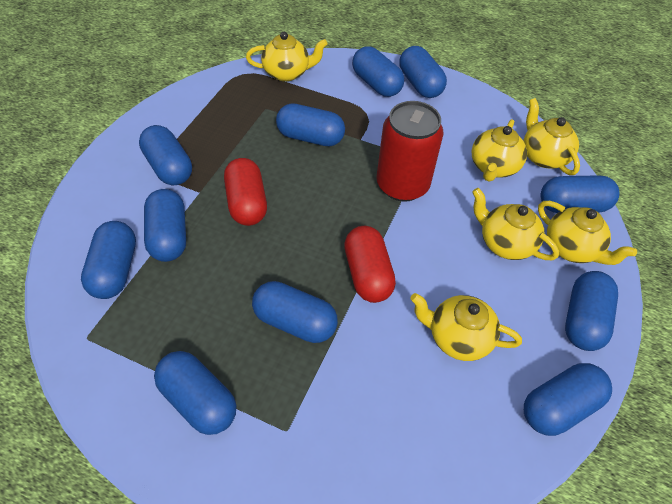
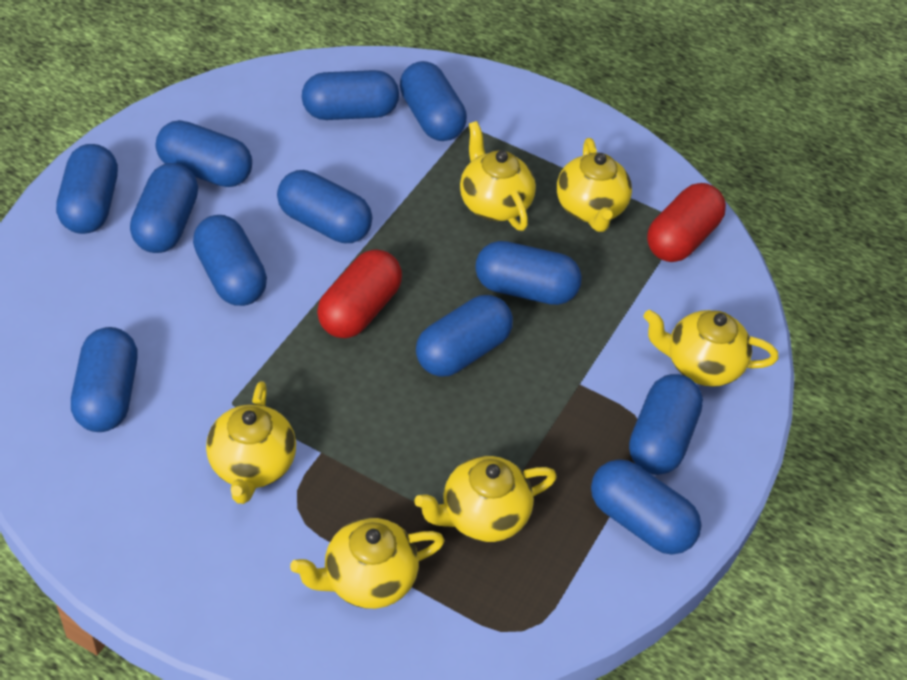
blue capsule: 11 -> 12
red can: 1 -> 0

